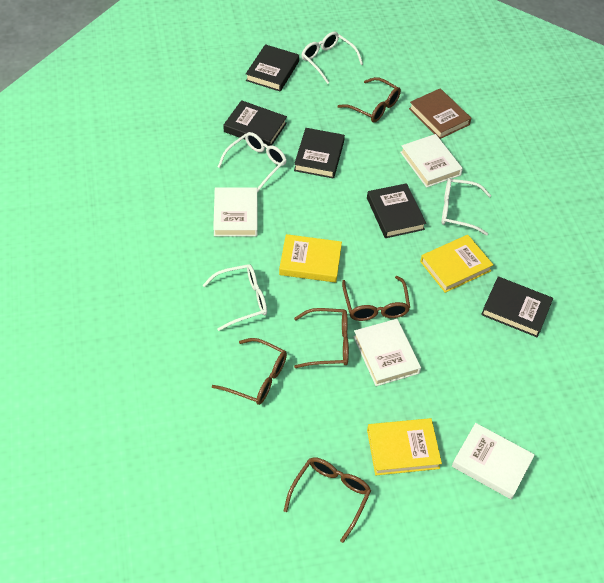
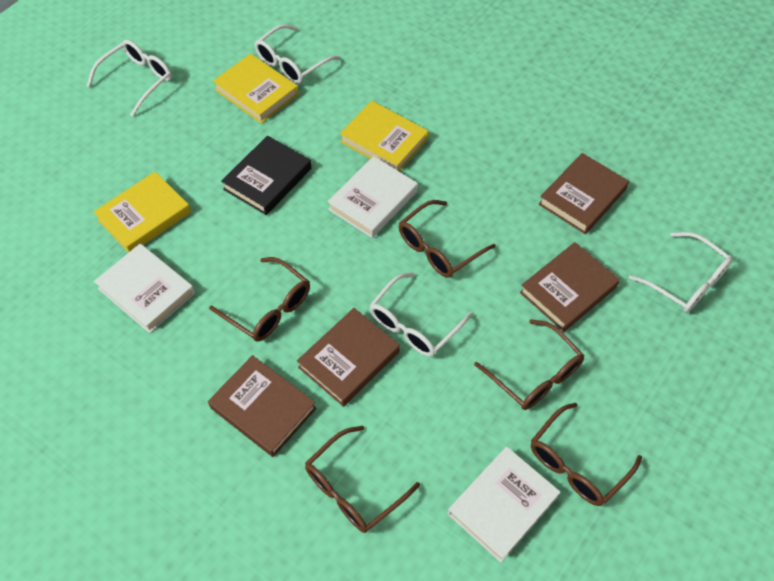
black book: 5 -> 1
brown book: 1 -> 4
white book: 4 -> 3

